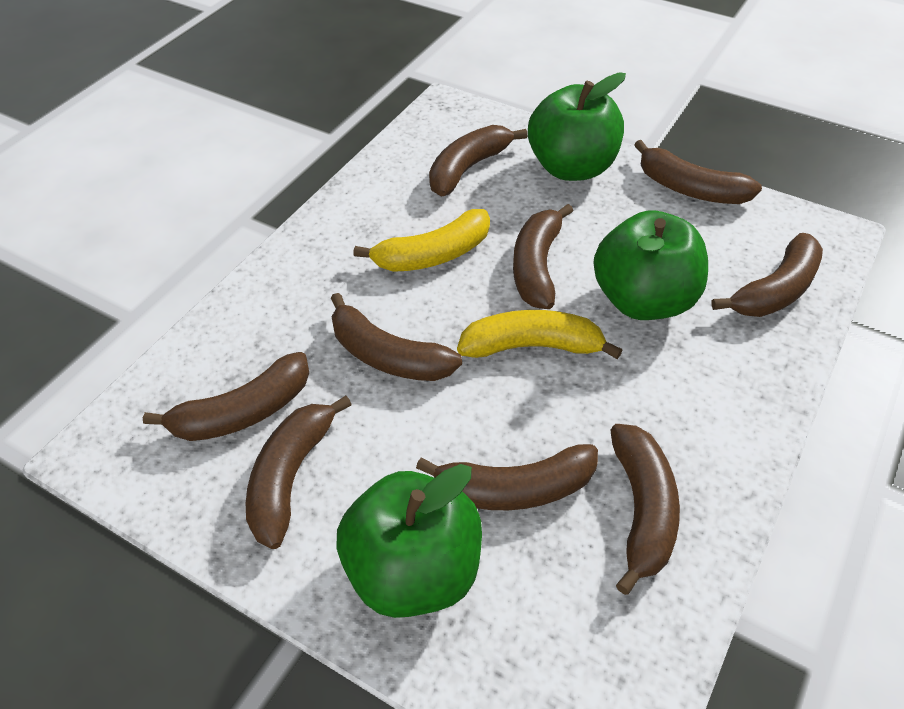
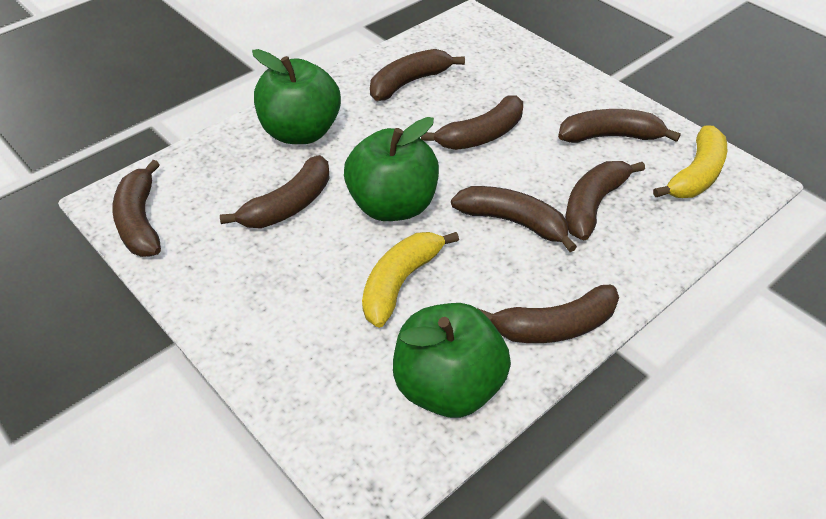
brown banana: 9 -> 8

